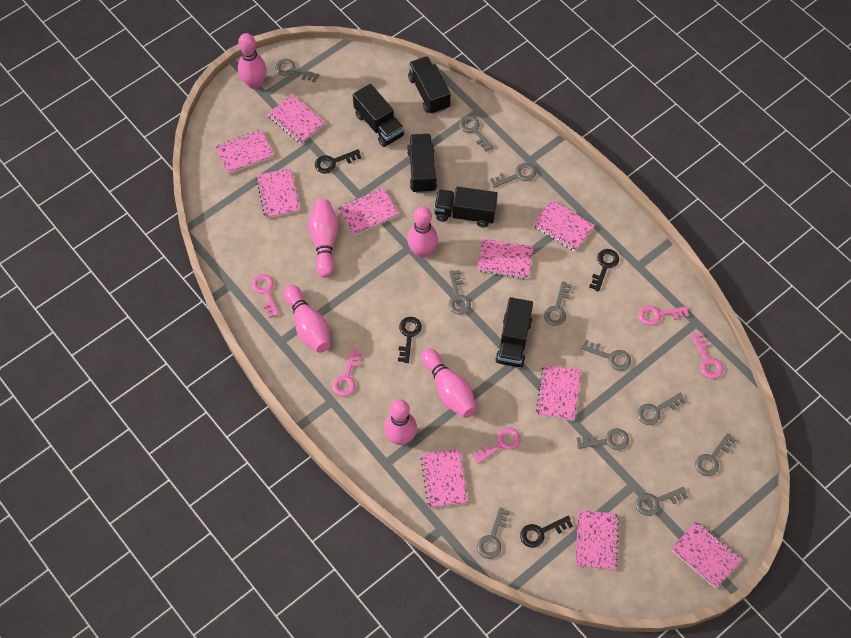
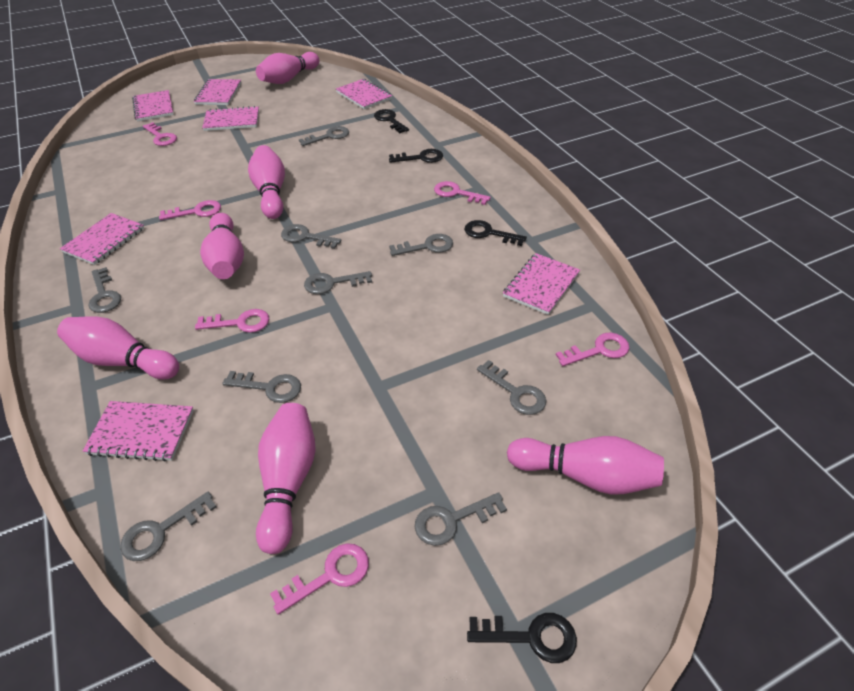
black truck: 5 -> 0
grey key: 11 -> 9
pink key: 5 -> 6
pink notebook: 10 -> 7

